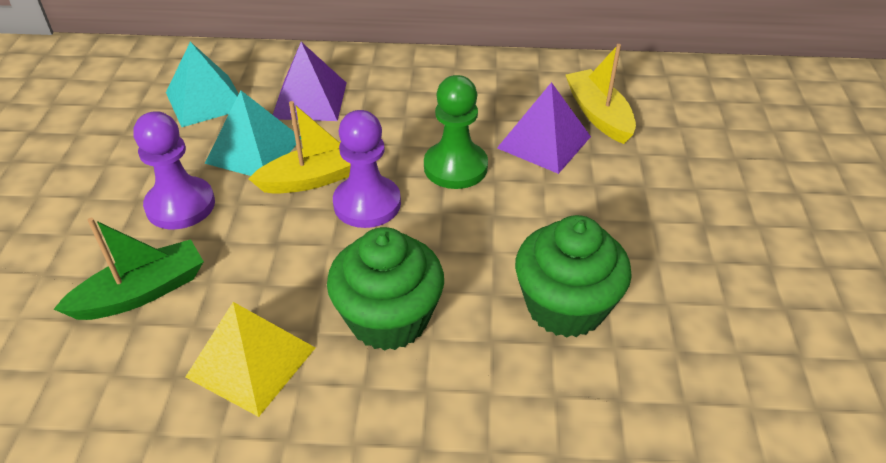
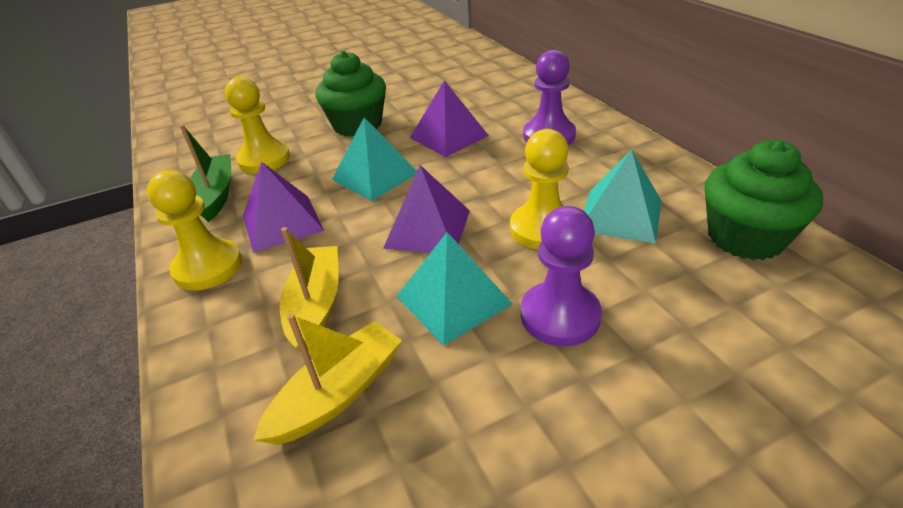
green pawn: 1 -> 0
purple pyramid: 2 -> 3
turquoise pyramid: 2 -> 3
yellow pawn: 0 -> 3
yellow pyramid: 1 -> 0

